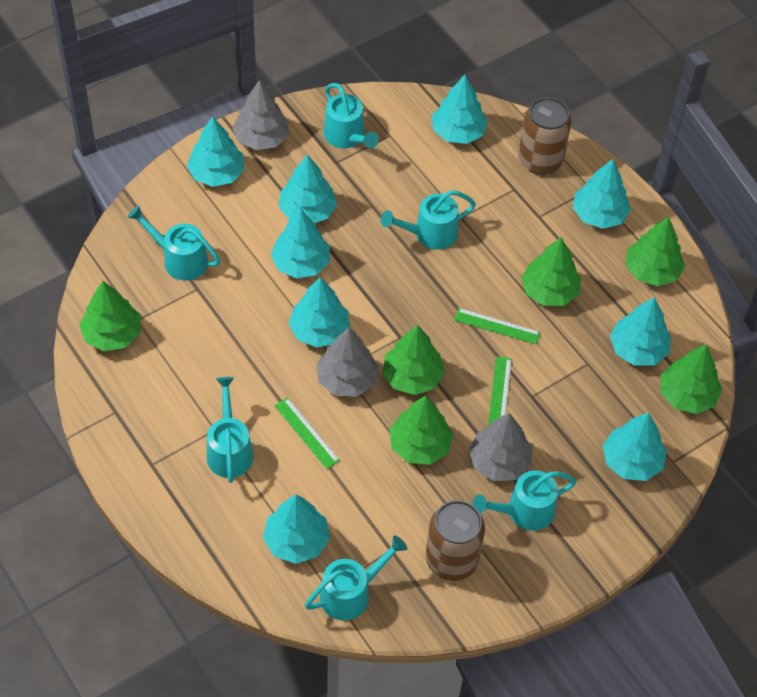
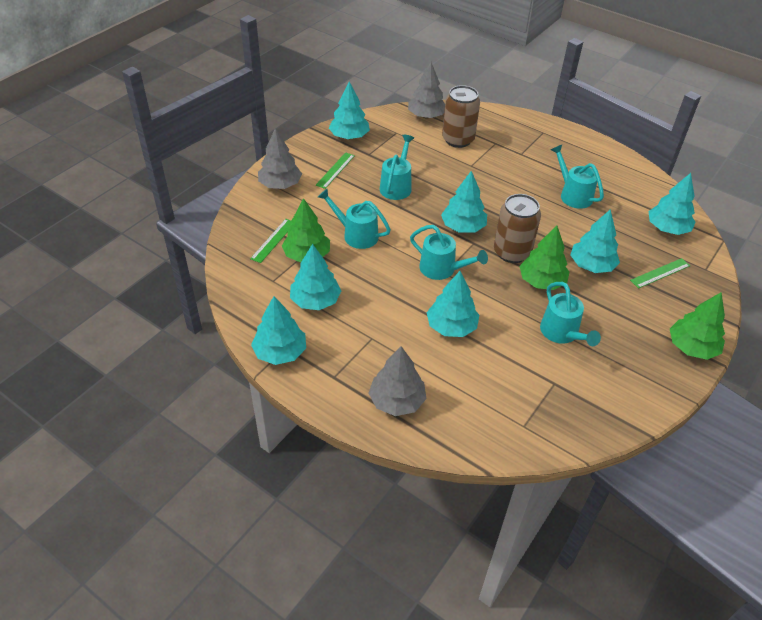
green tree: 6 -> 3
turquoise tree: 9 -> 7
turquoise watering can: 6 -> 5

